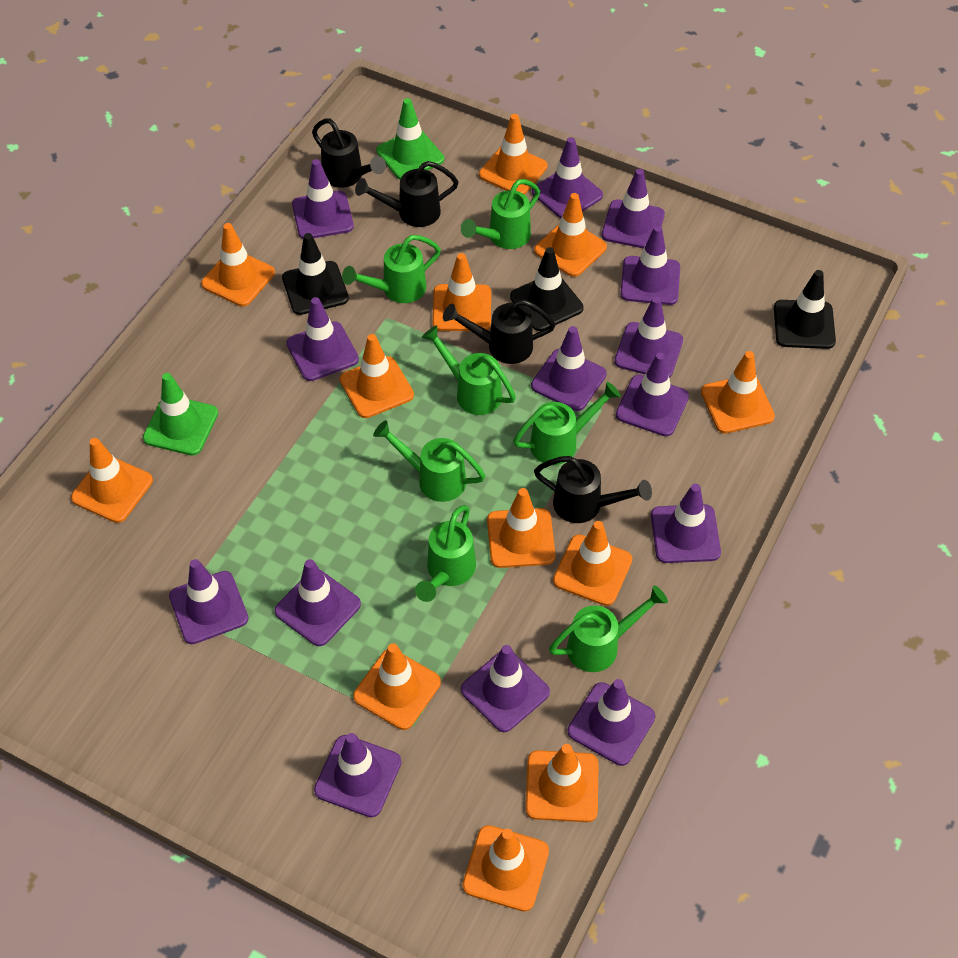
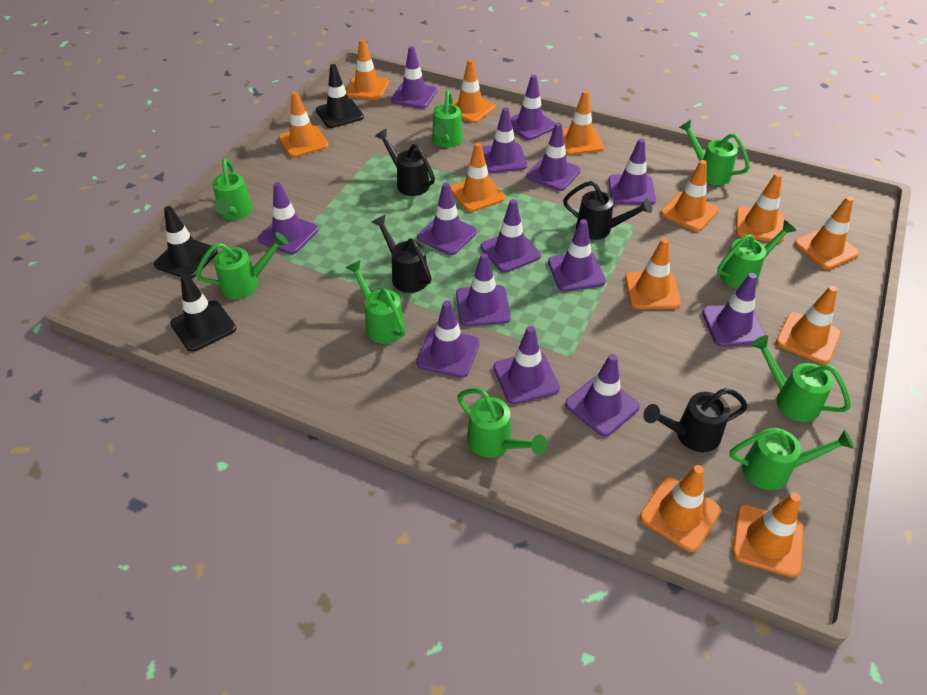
green traffic cone: 2 -> 0
green watering can: 7 -> 9

